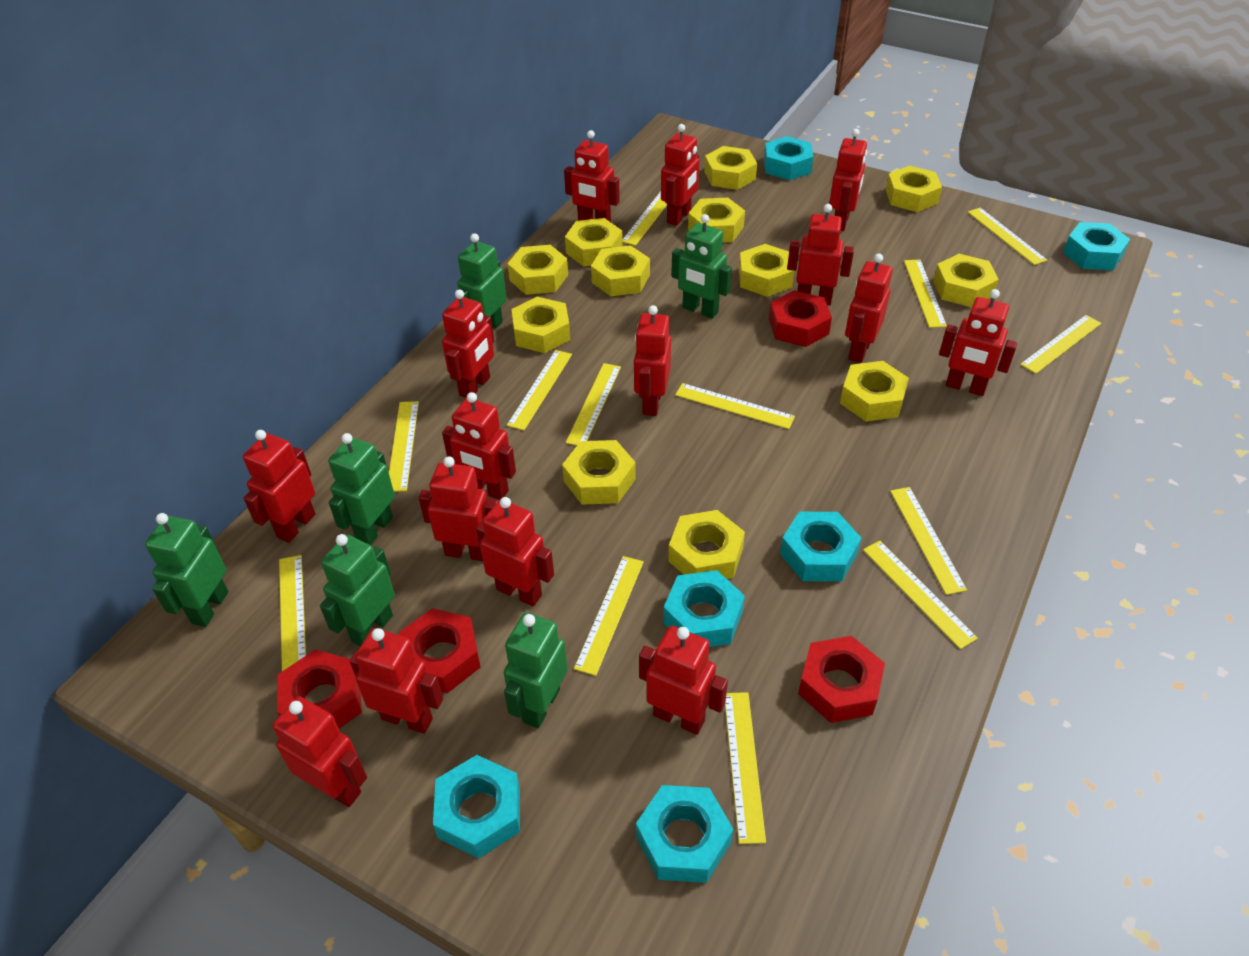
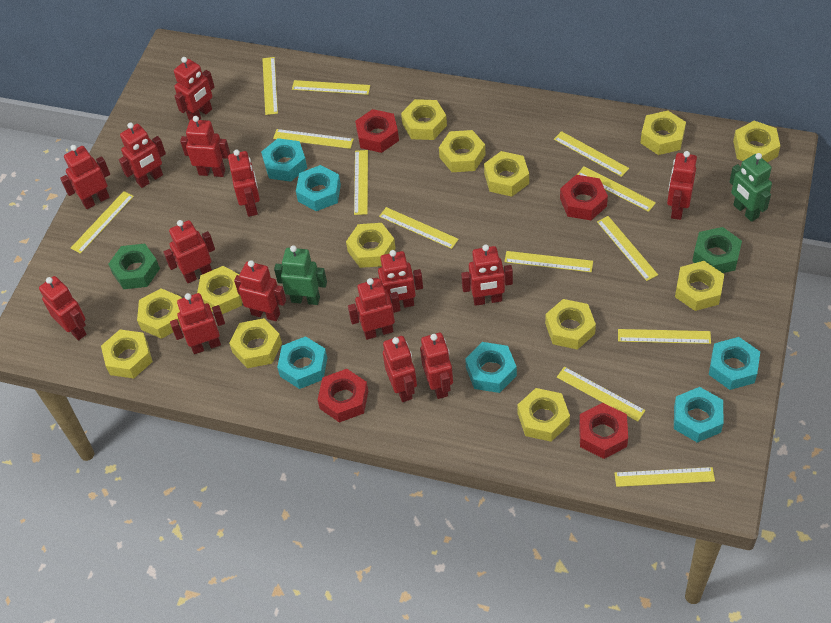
green nut: 0 -> 2
green robot: 6 -> 2
yellow nut: 12 -> 13

